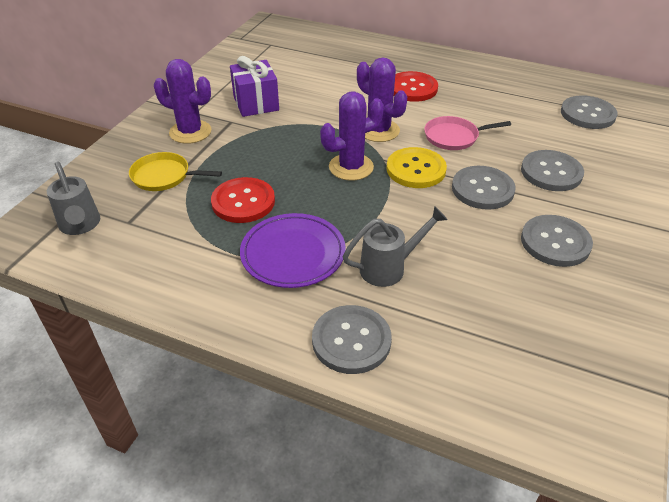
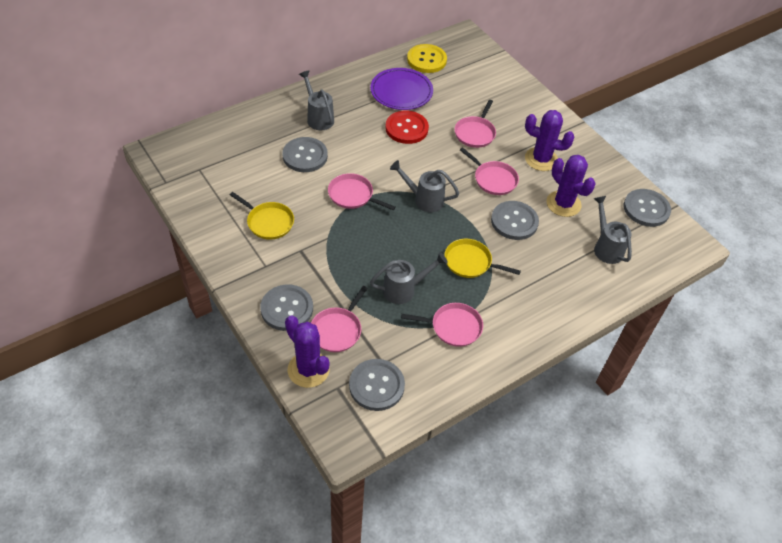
grey watering can: 2 -> 4
pink pan: 1 -> 5
purple gift: 1 -> 0
red button: 2 -> 1
yellow pan: 1 -> 2

